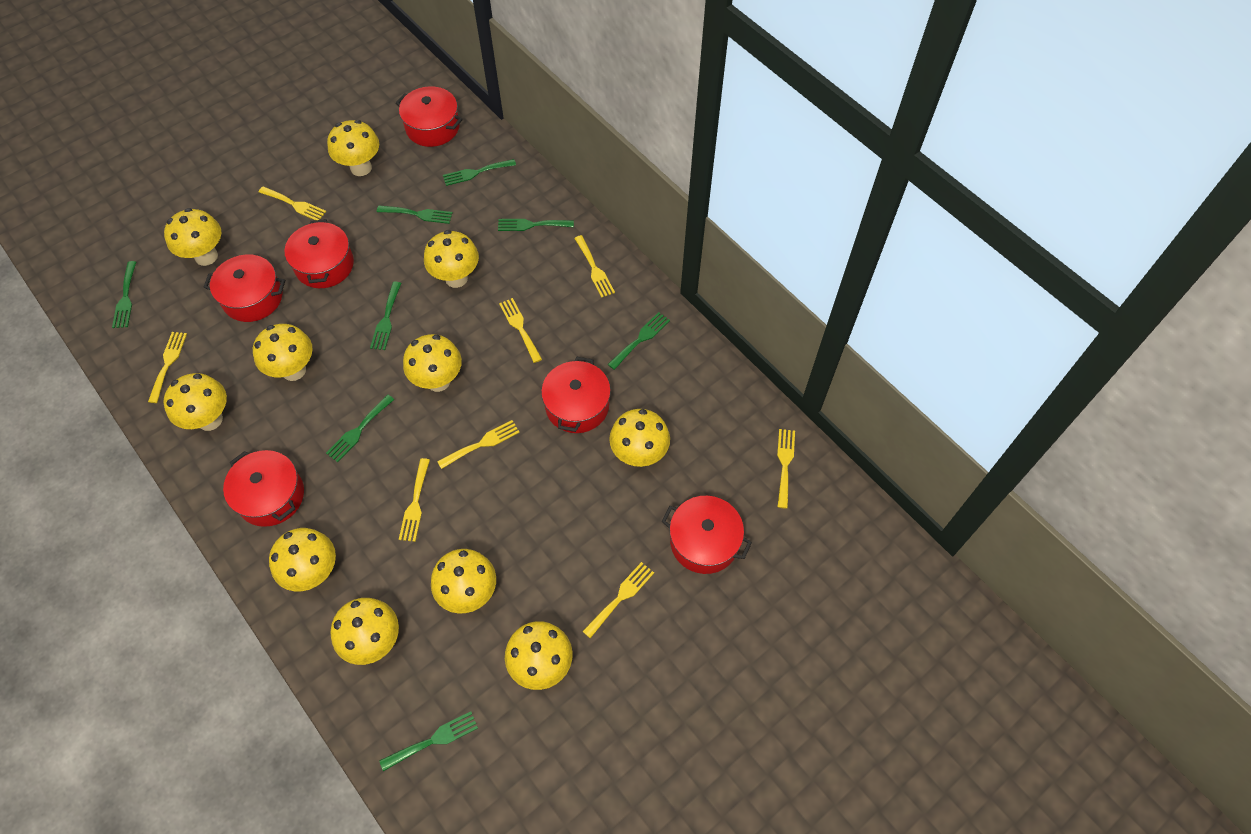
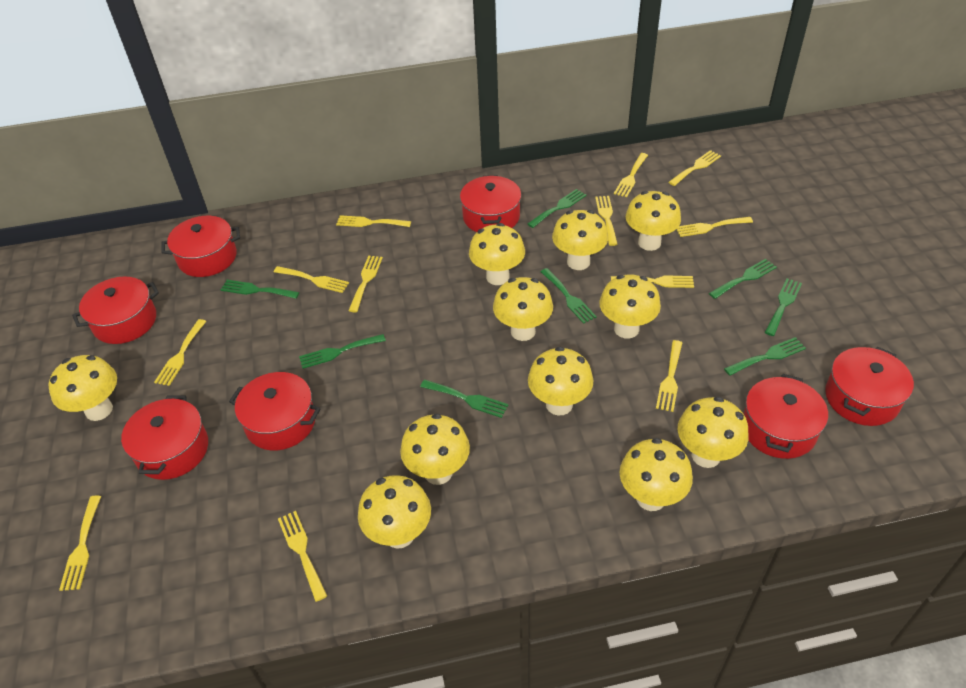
red pot: 6 -> 7
yellow fork: 8 -> 12

